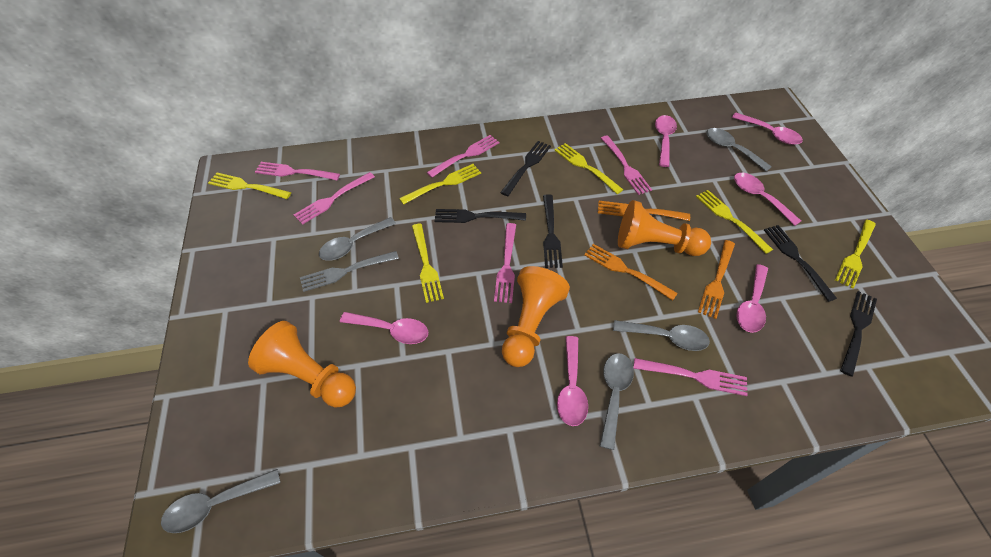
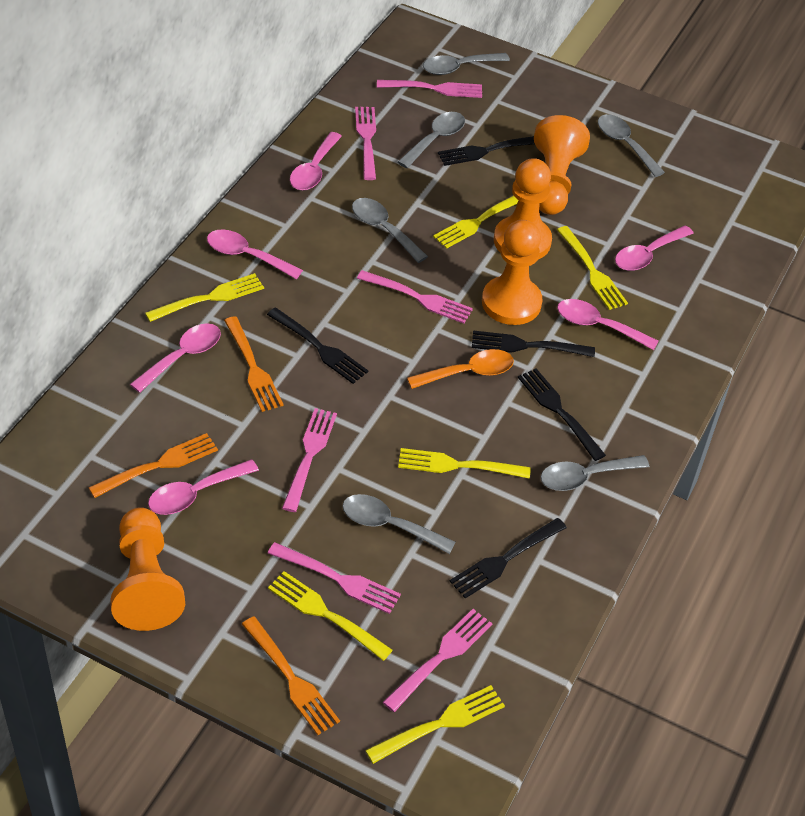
grey fork: 1 -> 0
grey spoon: 5 -> 6
orange pawn: 3 -> 4
orange spoon: 0 -> 1

